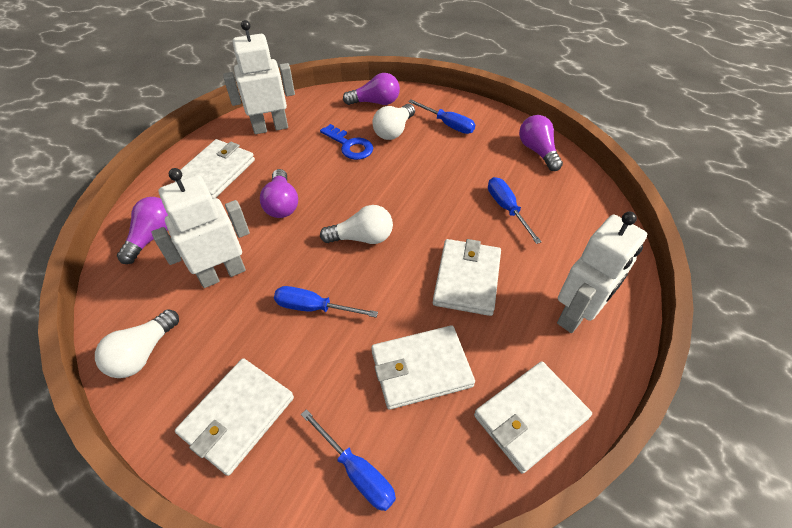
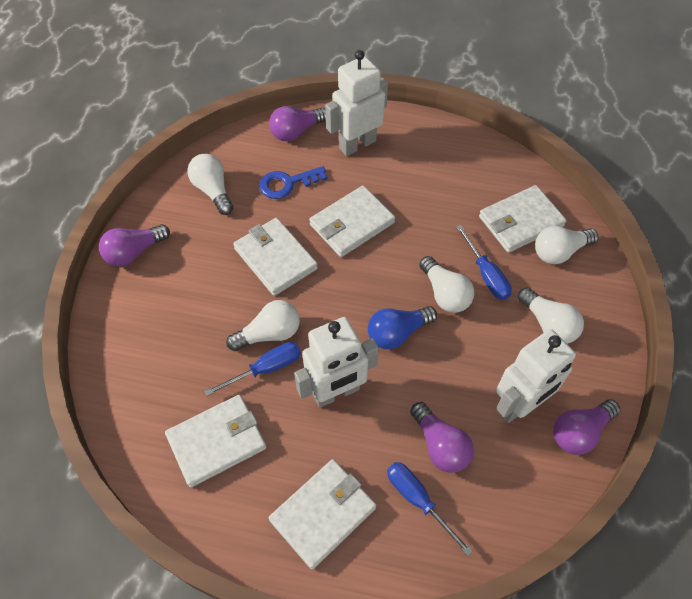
blue light bulb: 0 -> 1
blue screwdriver: 4 -> 3
white light bulb: 3 -> 5

